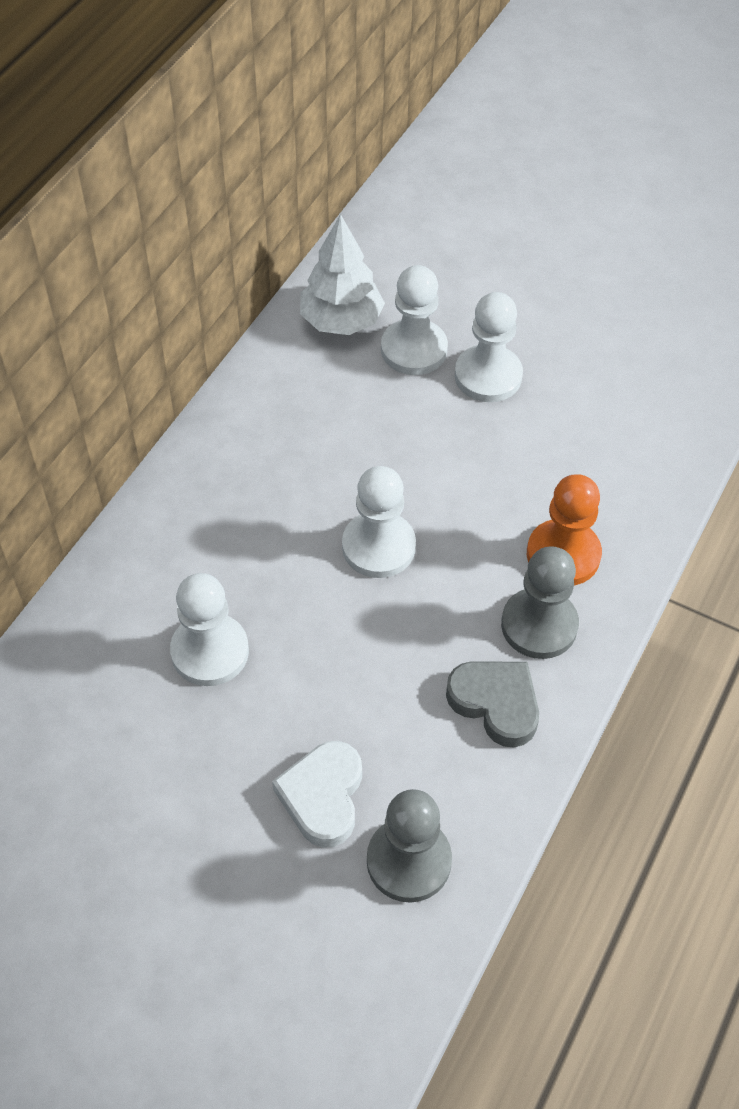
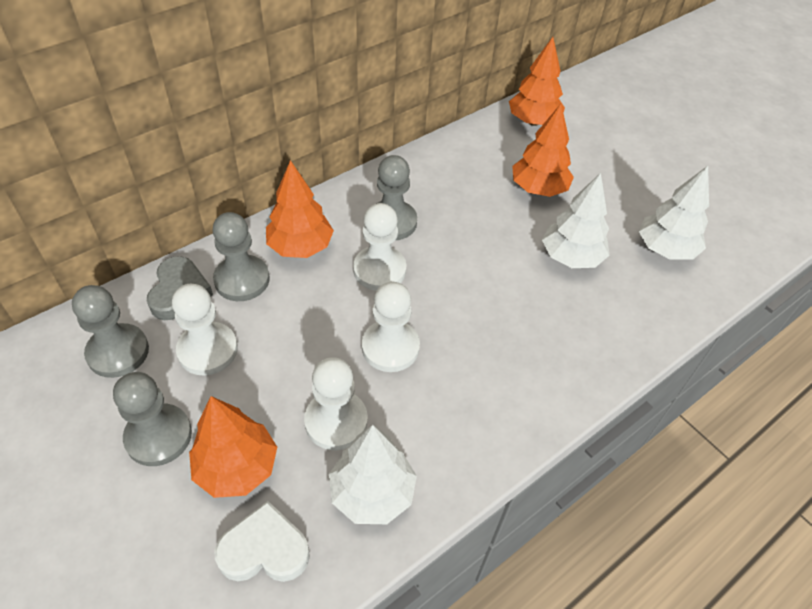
grey pawn: 2 -> 4
orange pawn: 1 -> 0
orange tree: 0 -> 4
white tree: 1 -> 3

